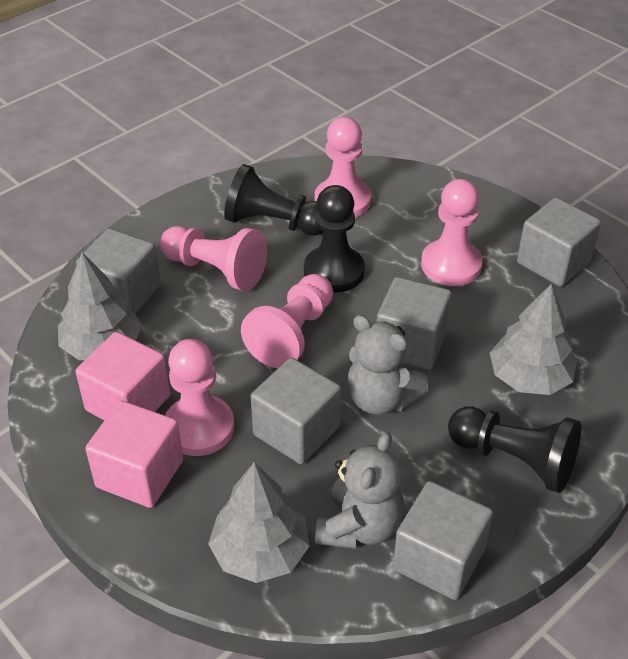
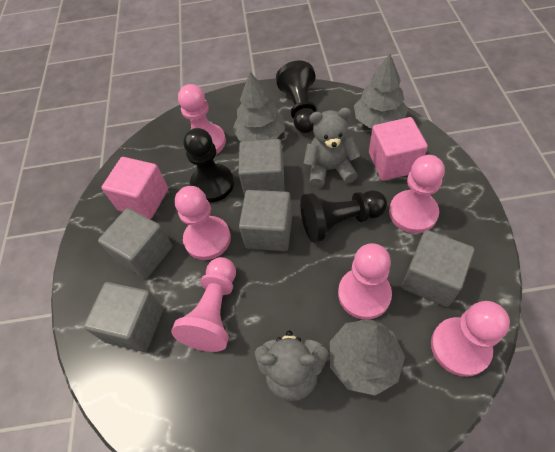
pink pawn: 5 -> 6

